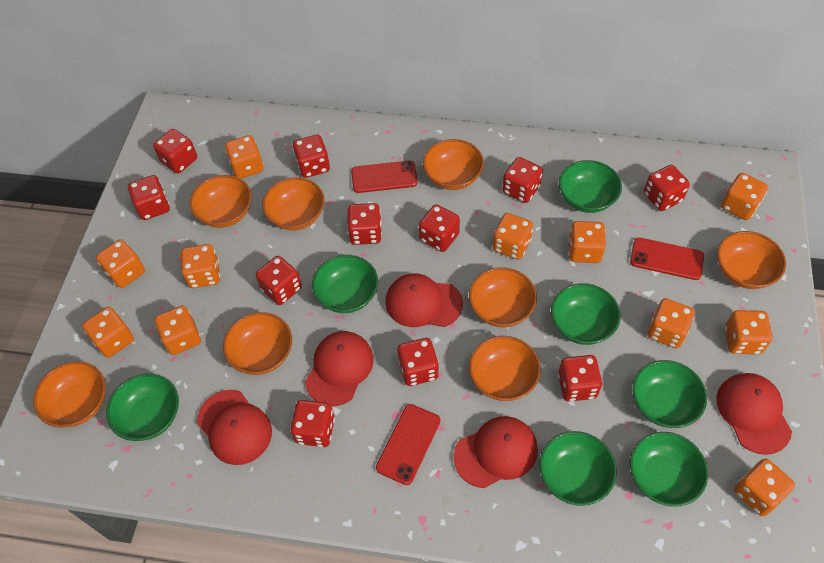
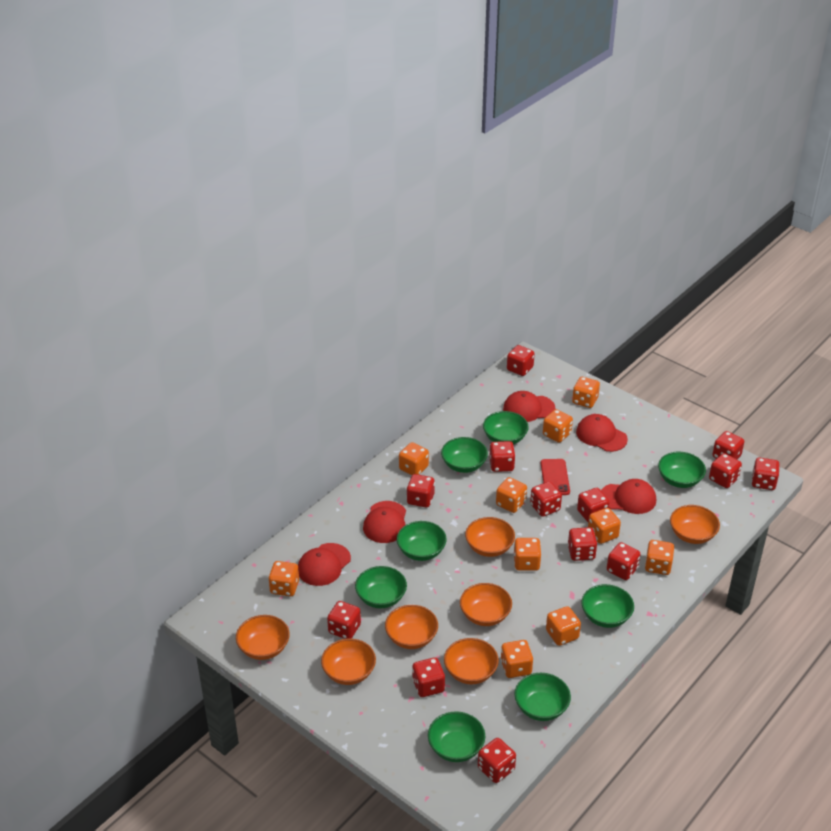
green bowl: 7 -> 8
orange bowl: 8 -> 7
orange dice: 11 -> 10
red dice: 11 -> 13
red phone: 3 -> 1

